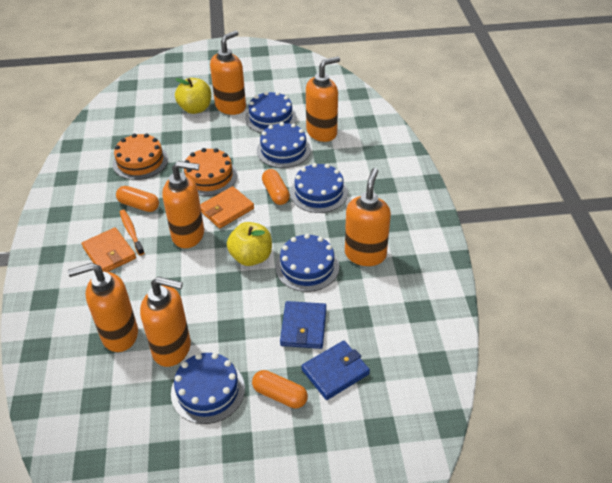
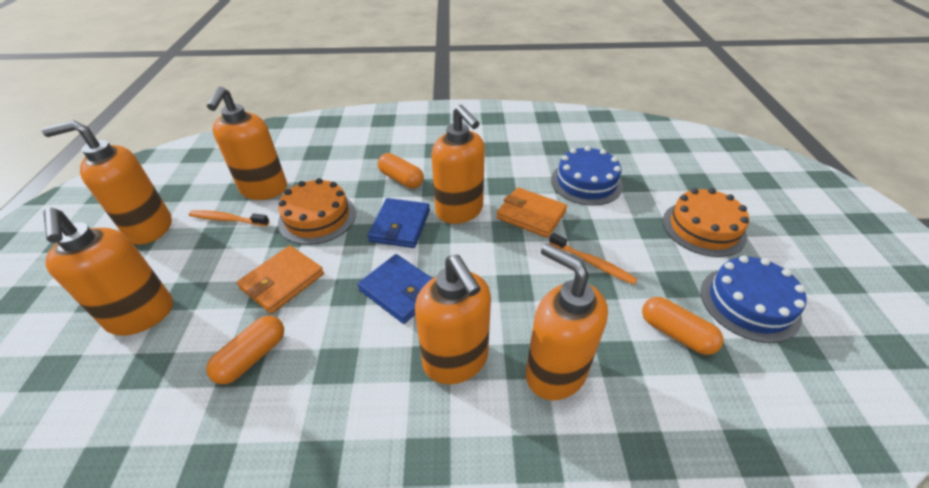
blue cake: 5 -> 2
orange toothbrush: 1 -> 2
yellow apple: 2 -> 0

